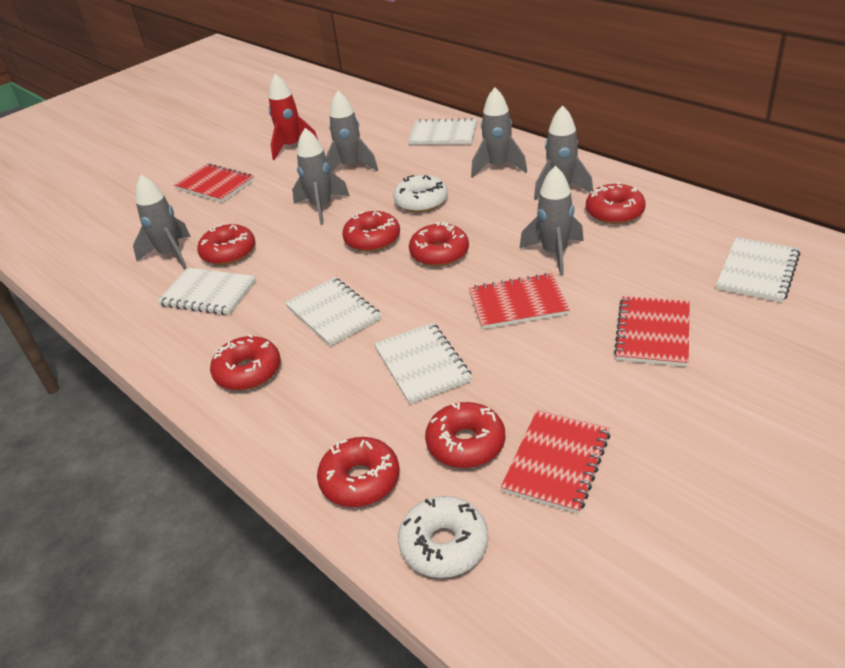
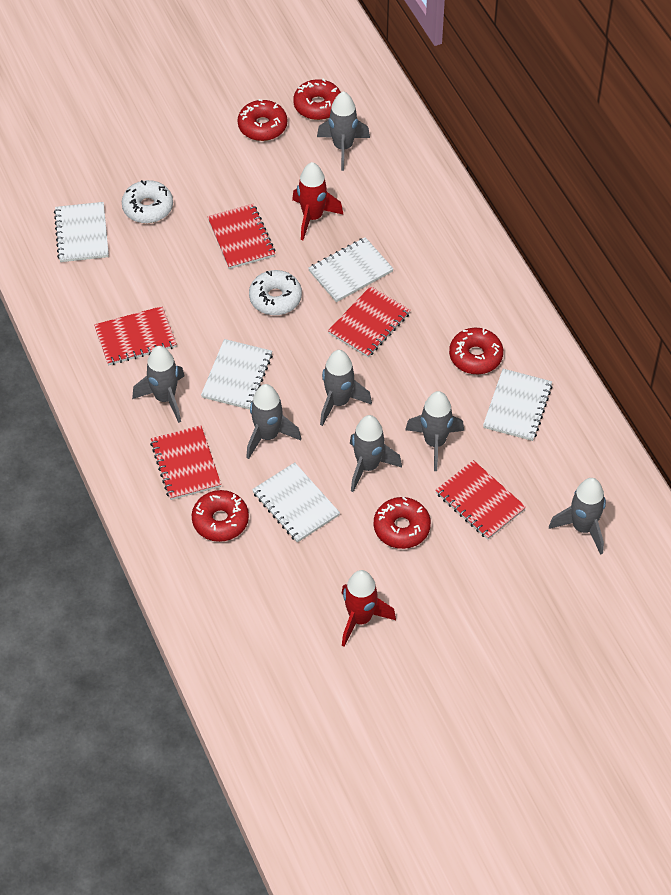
grey rocket: 6 -> 7
red donut: 7 -> 5
red notebook: 4 -> 5
red rocket: 1 -> 2

